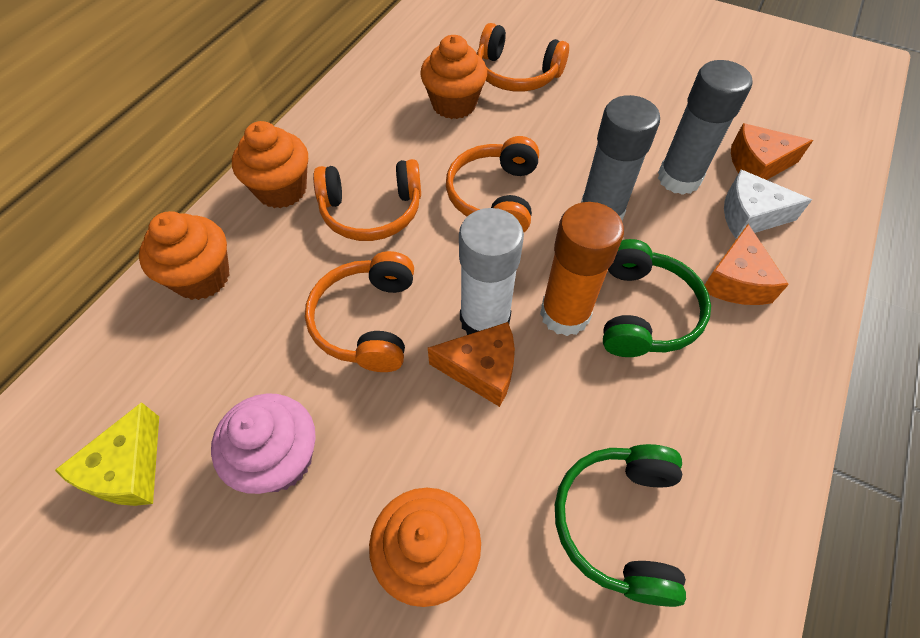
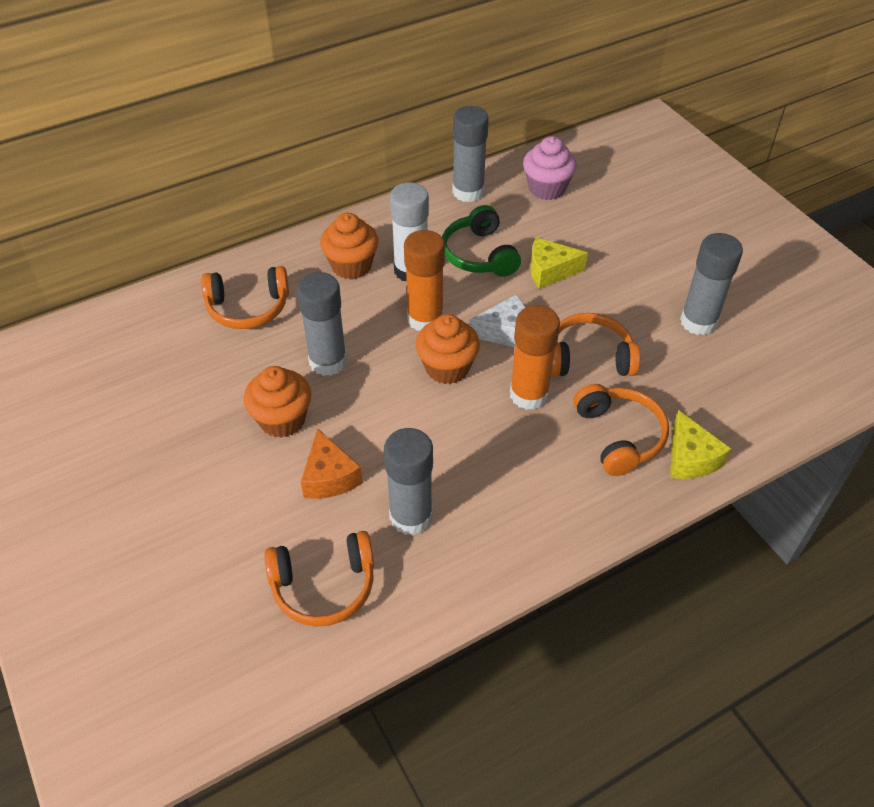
green headphones: 2 -> 1
grey glue stick: 2 -> 4
orange cheese: 3 -> 1
orange cupcake: 4 -> 3
orange glue stick: 1 -> 2
yellow cheese: 1 -> 2

